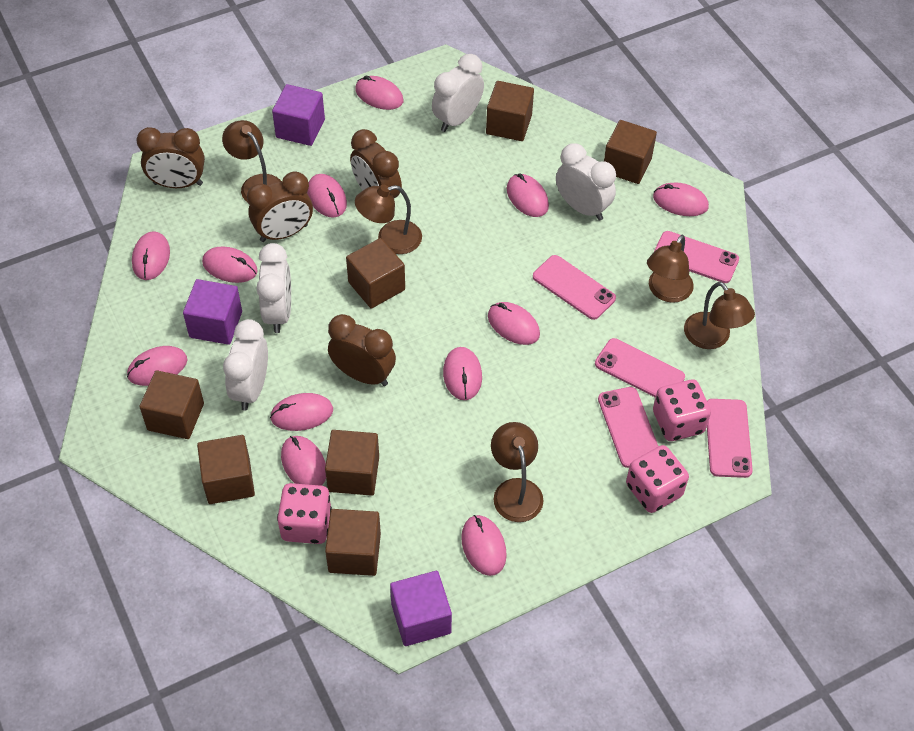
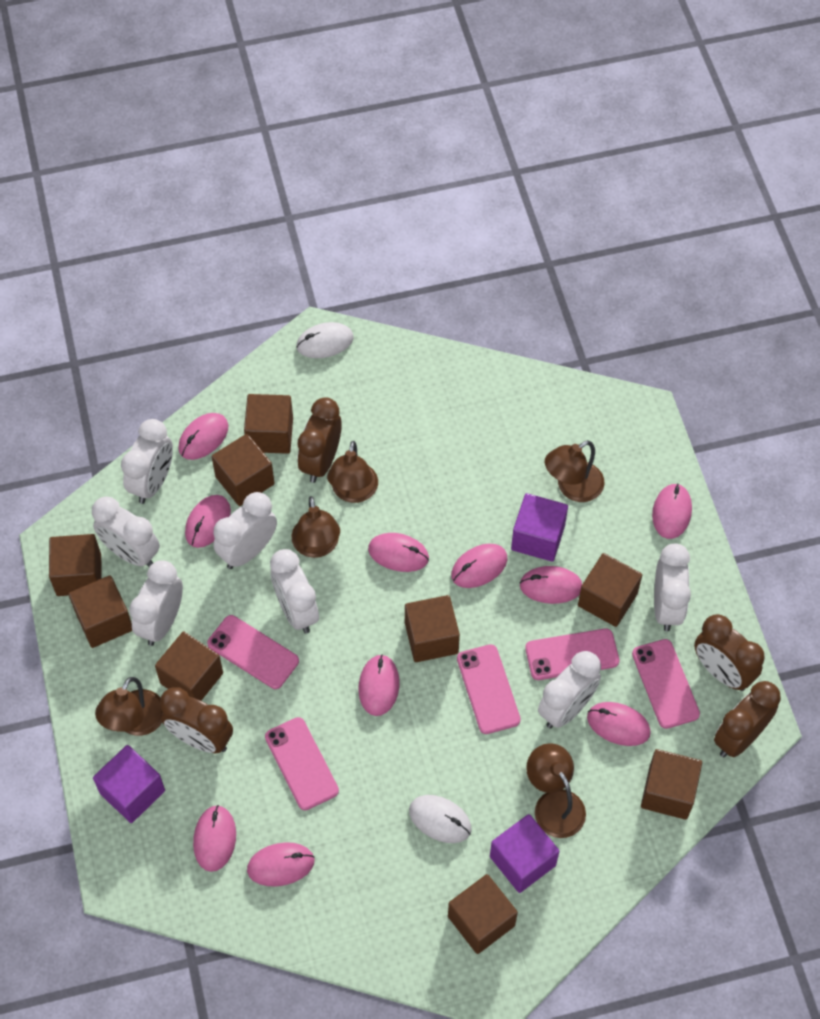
brown cube: 7 -> 9
pink dice: 3 -> 0
pink mouse: 12 -> 10
white clock: 4 -> 7
white mouse: 0 -> 2

